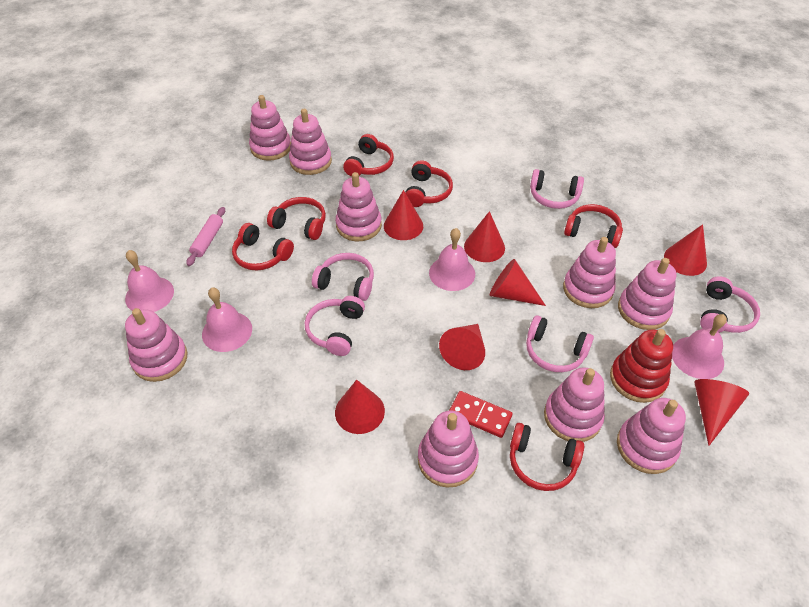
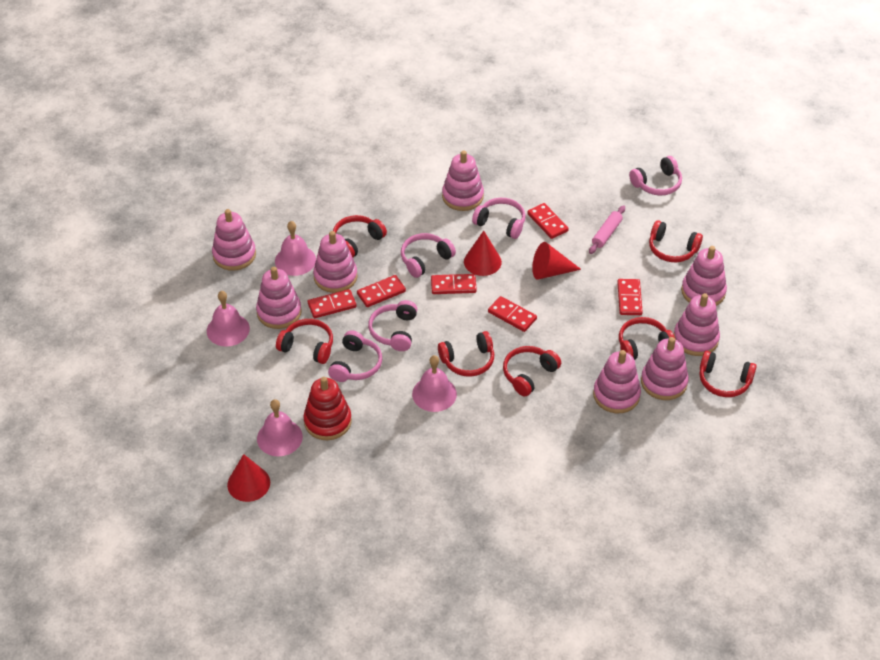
pink stacking toy: 9 -> 8
red cone: 7 -> 3
red domino: 1 -> 6
red headphones: 6 -> 7

